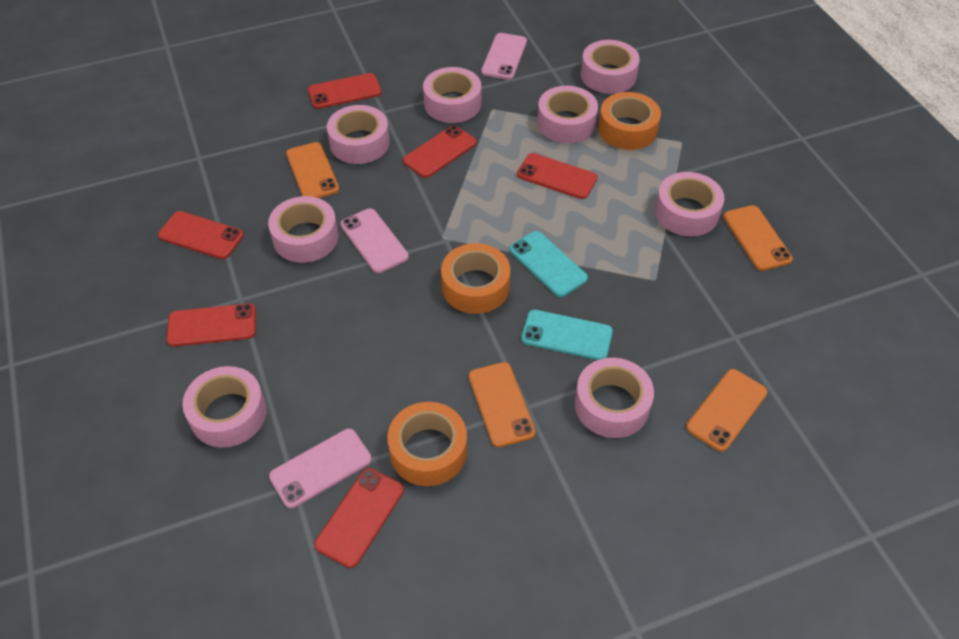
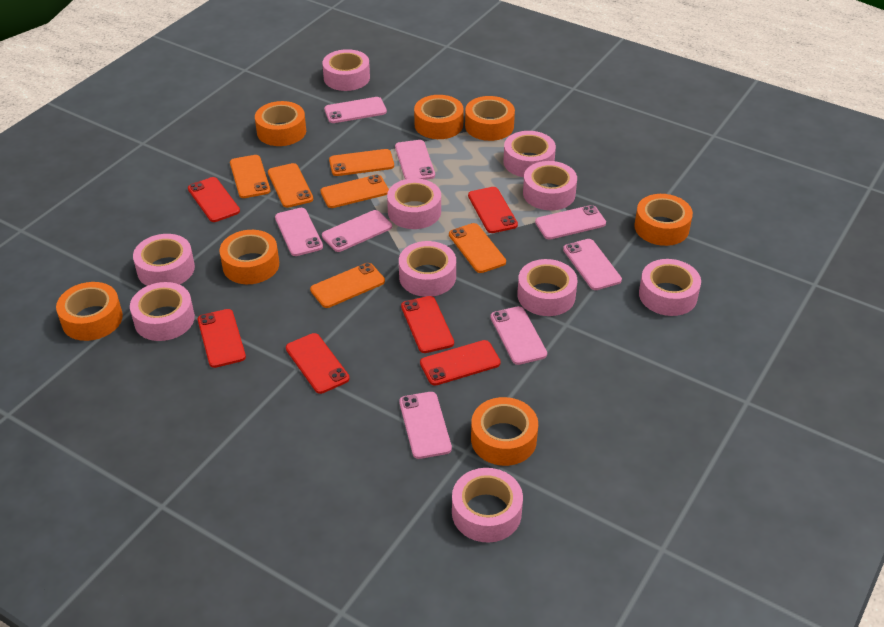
orange phone: 4 -> 6
orange tape: 3 -> 7
pink phone: 3 -> 8
pink tape: 8 -> 10
turquoise phone: 2 -> 0

